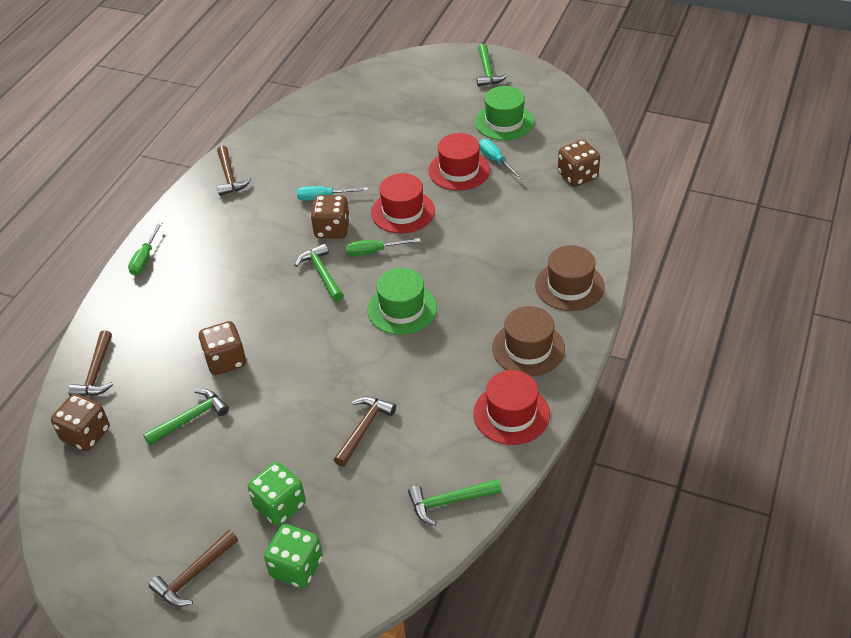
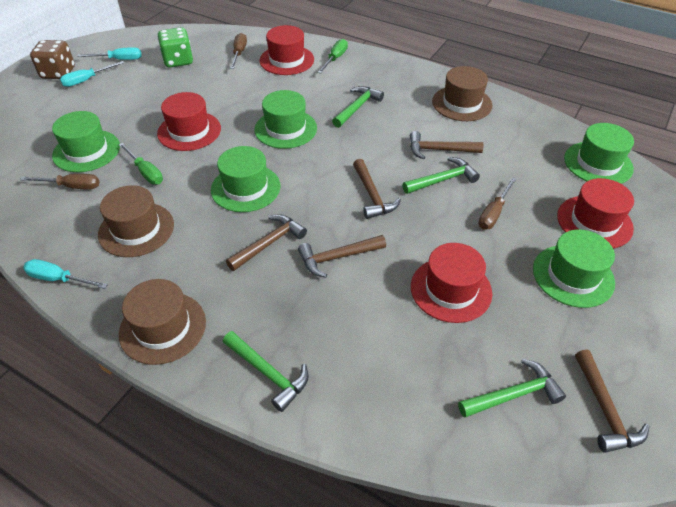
brown dice: 4 -> 1
brown hammer: 4 -> 5
brown hat: 2 -> 3
brown screwdriver: 0 -> 3
green dice: 2 -> 1
green hat: 2 -> 5
red hat: 3 -> 4
turquoise screwdriver: 2 -> 3

